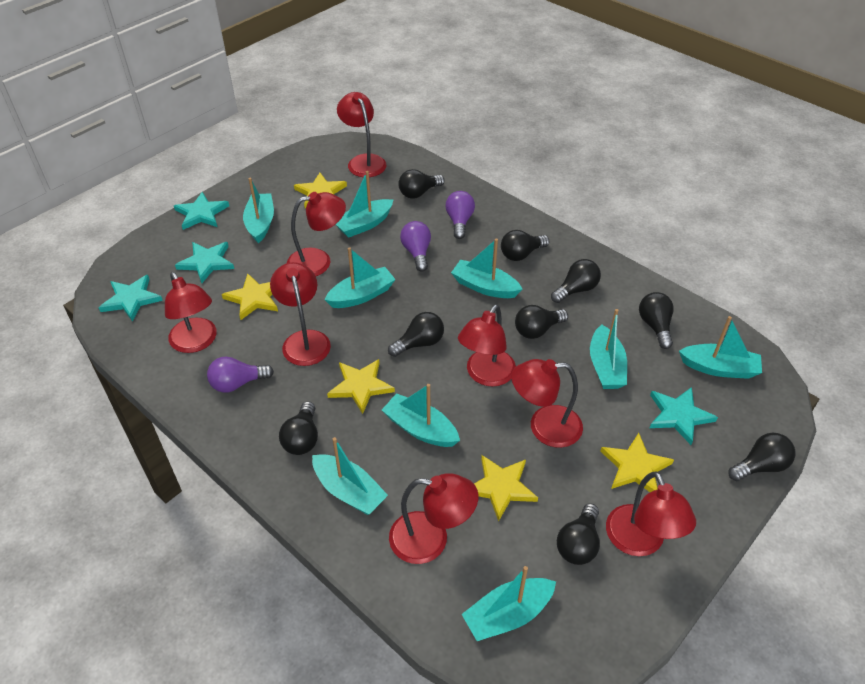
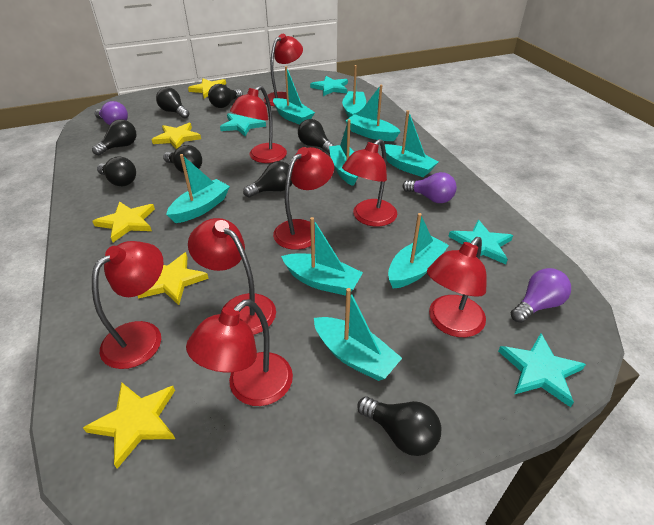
black light bulb: 9 -> 8

